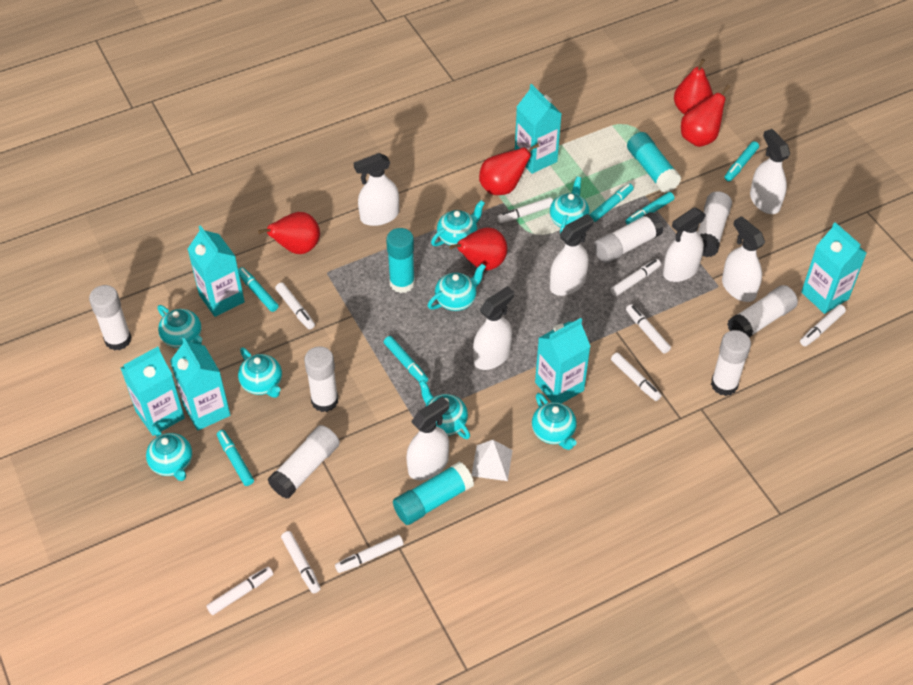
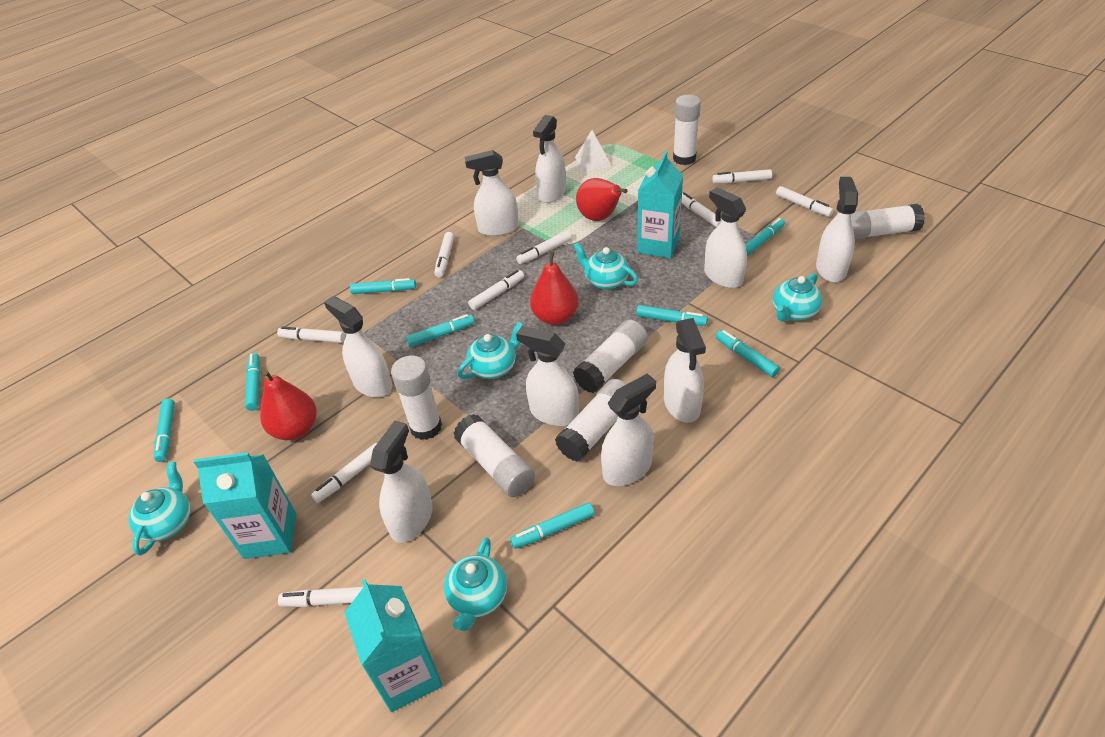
red pear: 5 -> 3
turquoise carton: 6 -> 3
turquoise glue stick: 3 -> 0
turquoise marker: 6 -> 8
turquoise teapot: 8 -> 5
white glue stick: 7 -> 6
white spray bottle: 7 -> 9

